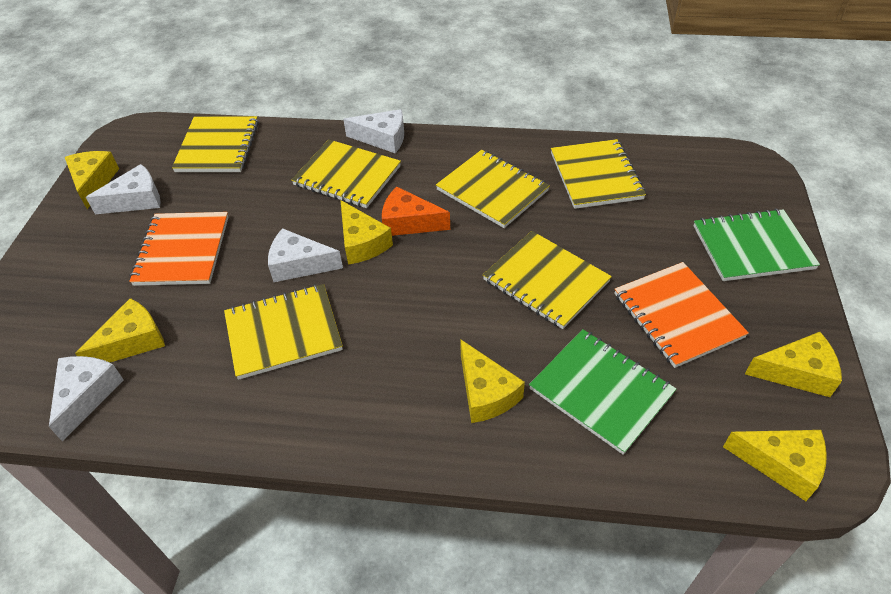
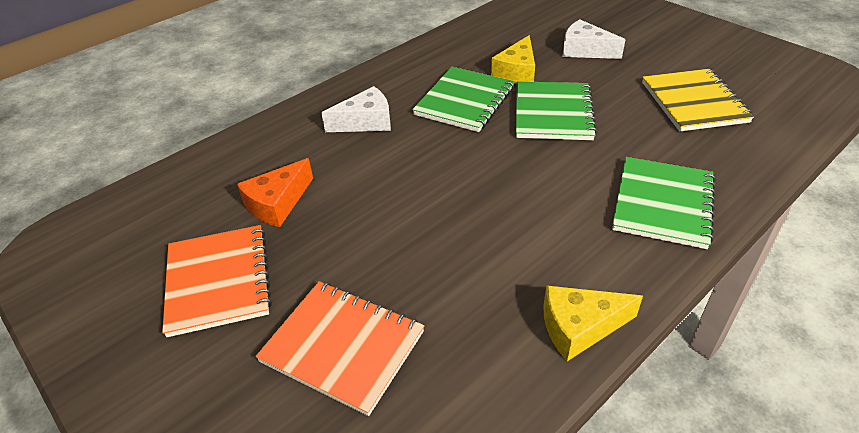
green notebook: 2 -> 3
white cheese: 4 -> 2
yellow cheese: 6 -> 2
yellow notebook: 6 -> 1

